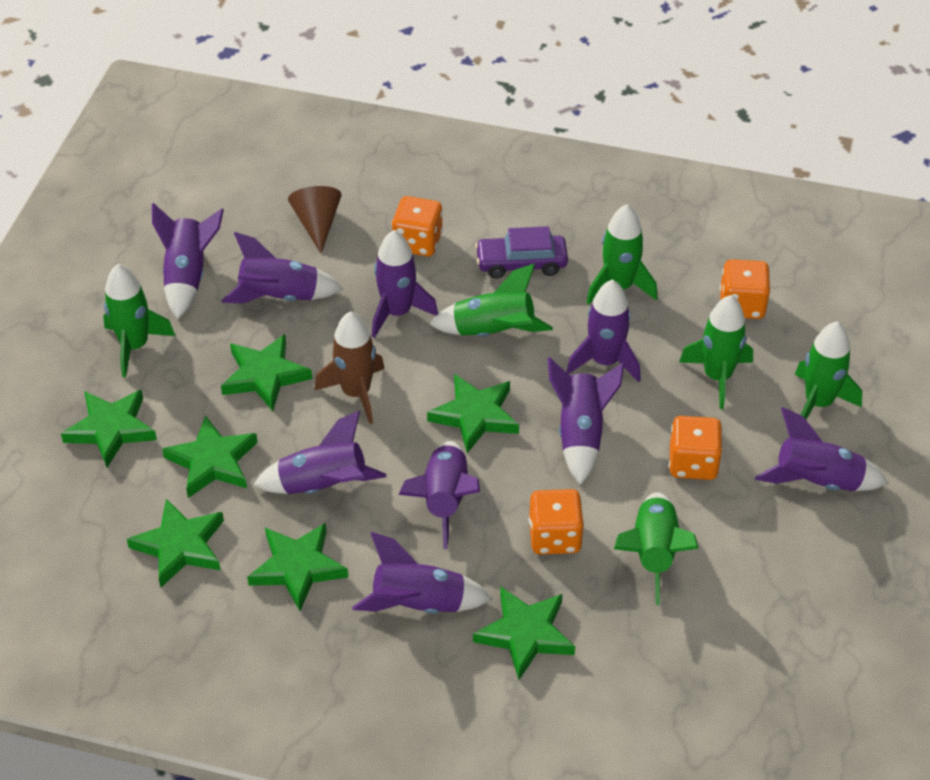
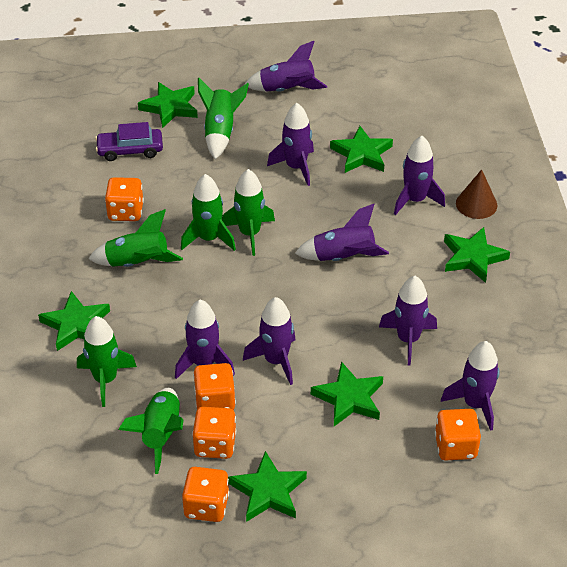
brown rocket: 1 -> 0
green star: 7 -> 6
orange dice: 4 -> 5
purple rocket: 9 -> 8

